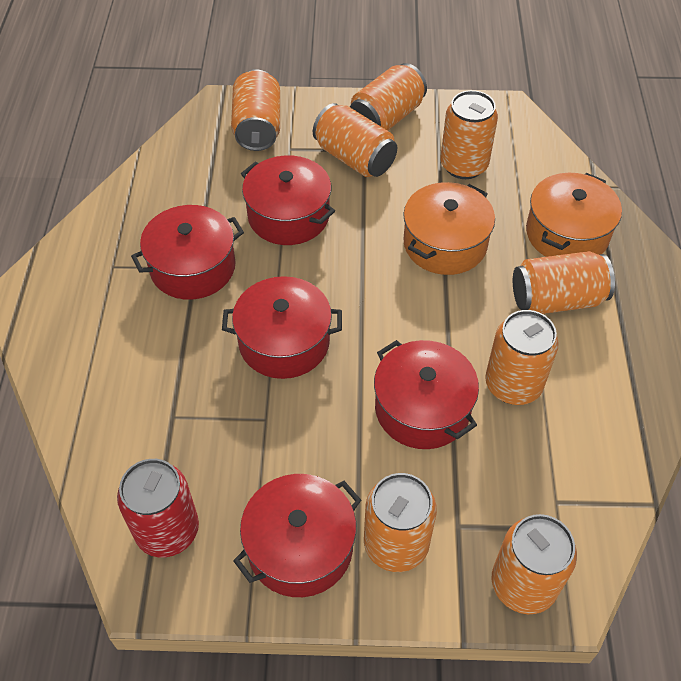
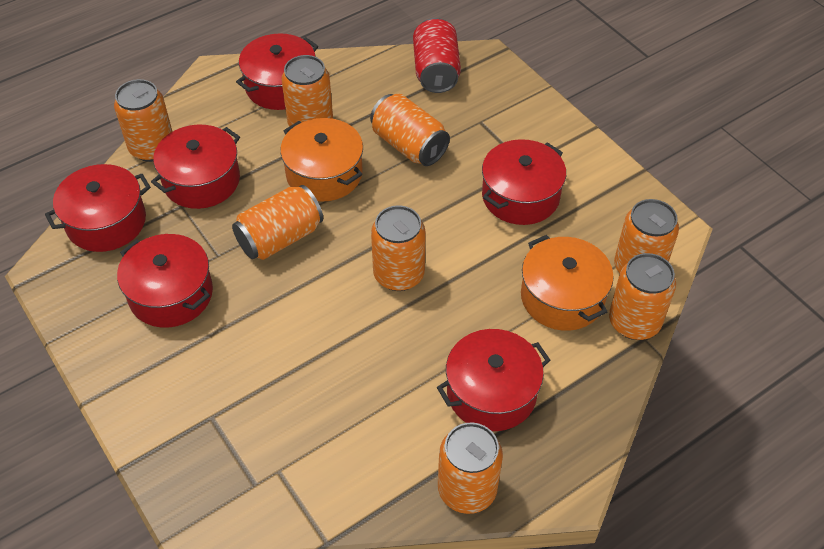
red pot: 5 -> 6

